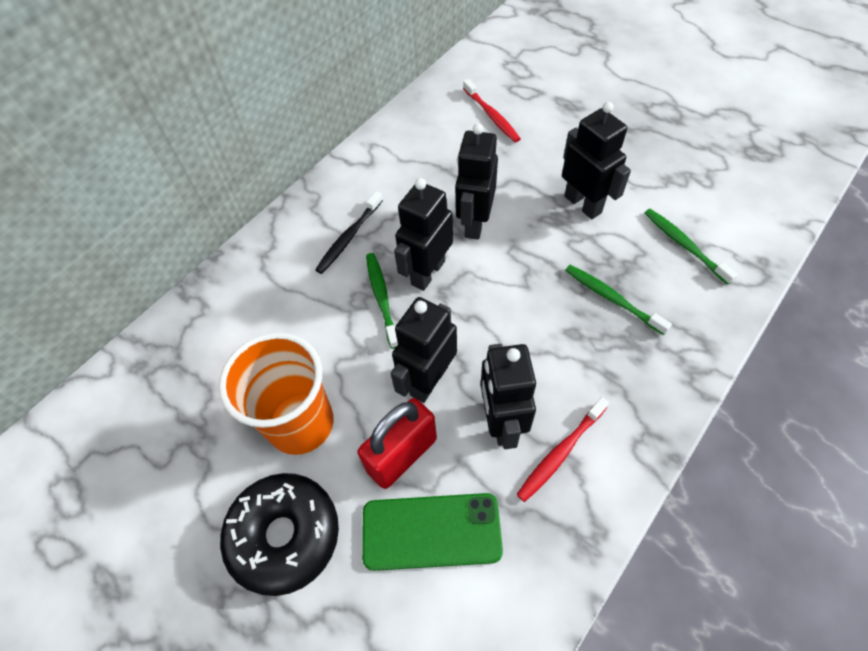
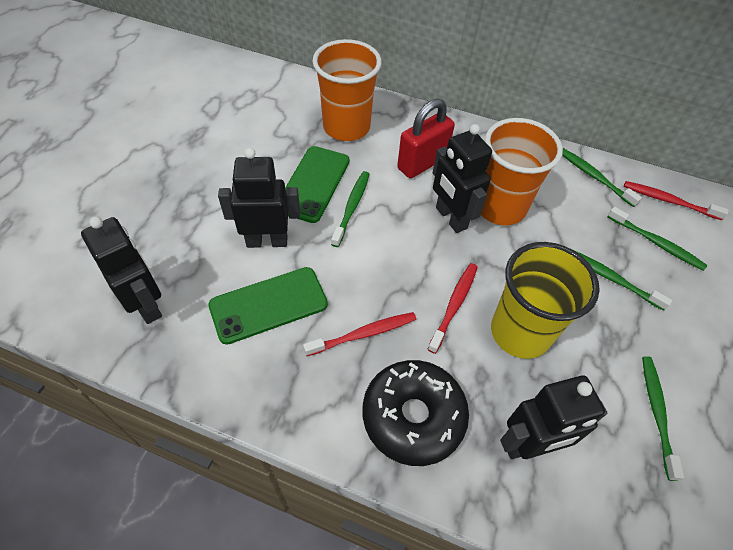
black robot: 5 -> 4
black toothbrush: 1 -> 0
green phone: 1 -> 2
green toothbrush: 3 -> 5
orange cup: 1 -> 2
red toothbrush: 2 -> 3
yellow cup: 0 -> 1

